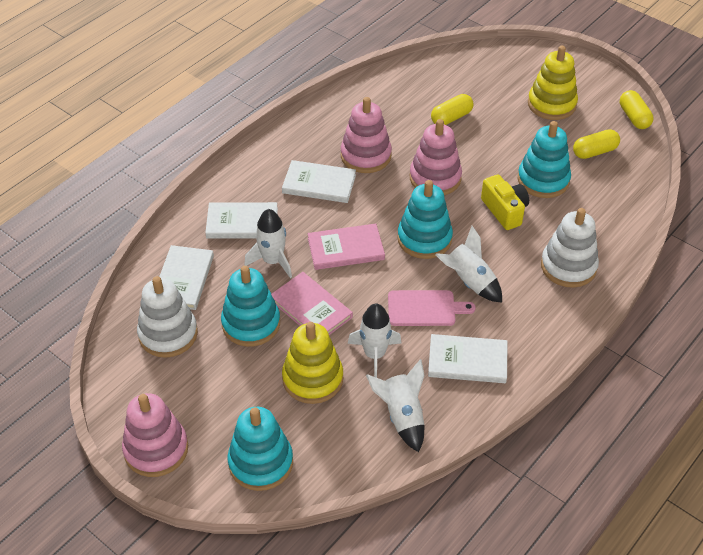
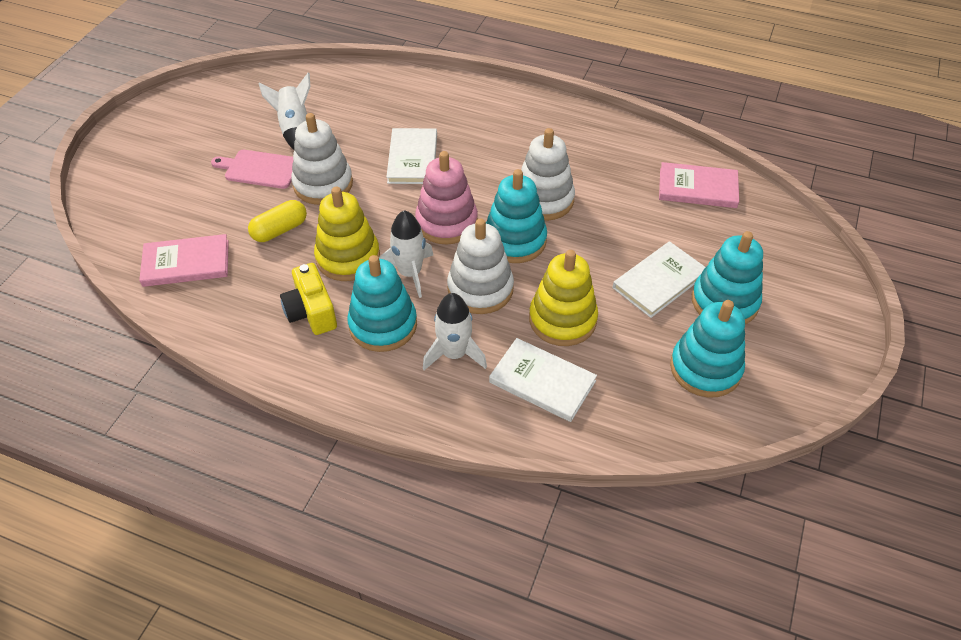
pink stacking toy: 3 -> 1
white book: 4 -> 3
white rocket: 4 -> 3
white stacking toy: 2 -> 3
yellow capsule: 3 -> 1

